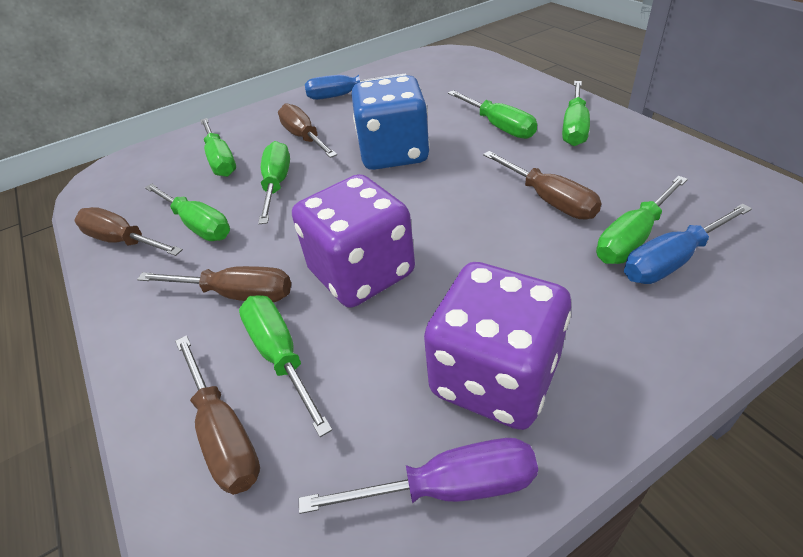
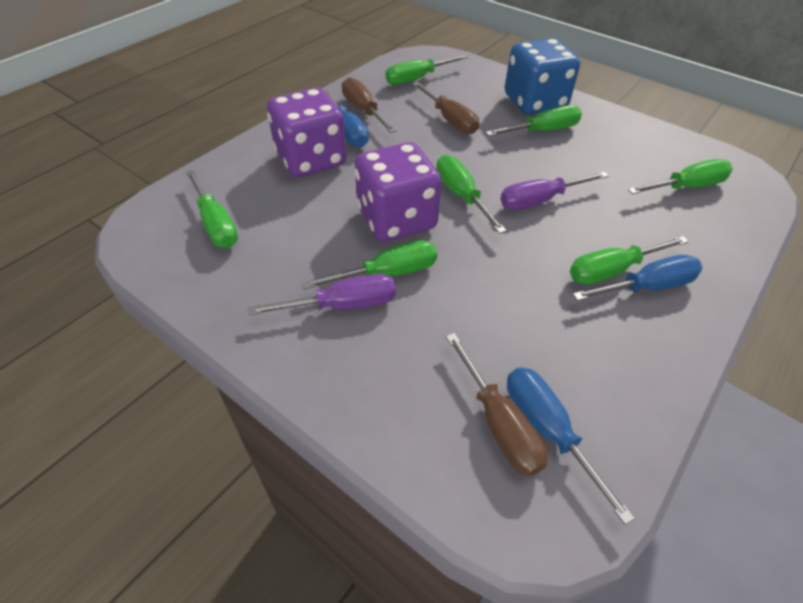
blue screwdriver: 2 -> 3
brown screwdriver: 5 -> 3
purple screwdriver: 1 -> 2

